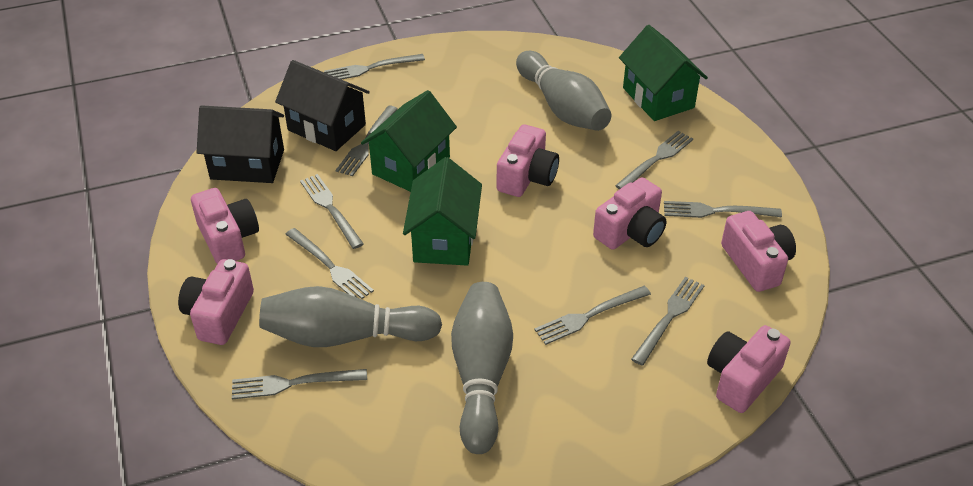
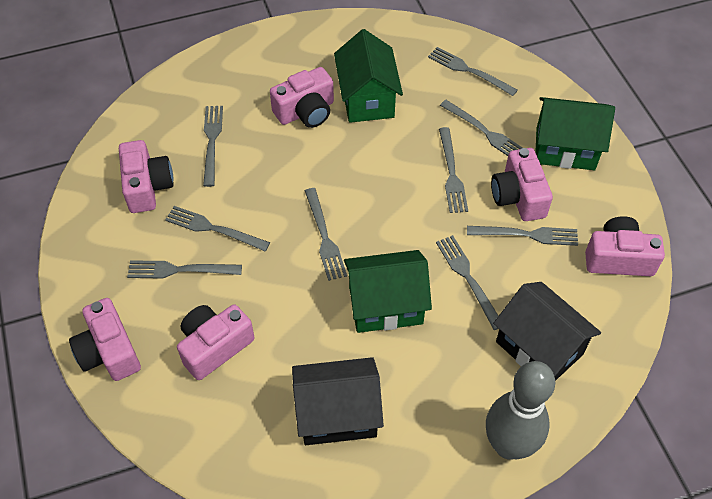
grey bowling pin: 3 -> 1

